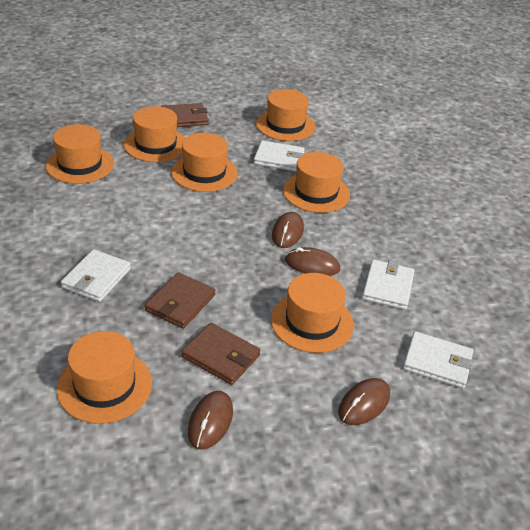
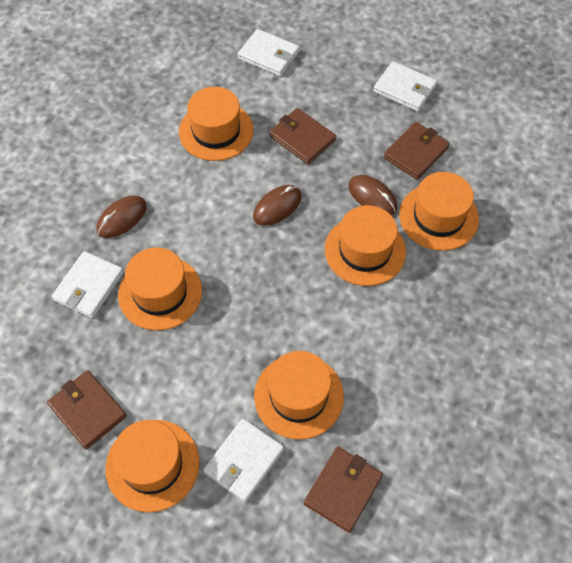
brown mouse: 4 -> 3
brown wallet: 3 -> 4
orange hat: 7 -> 6

